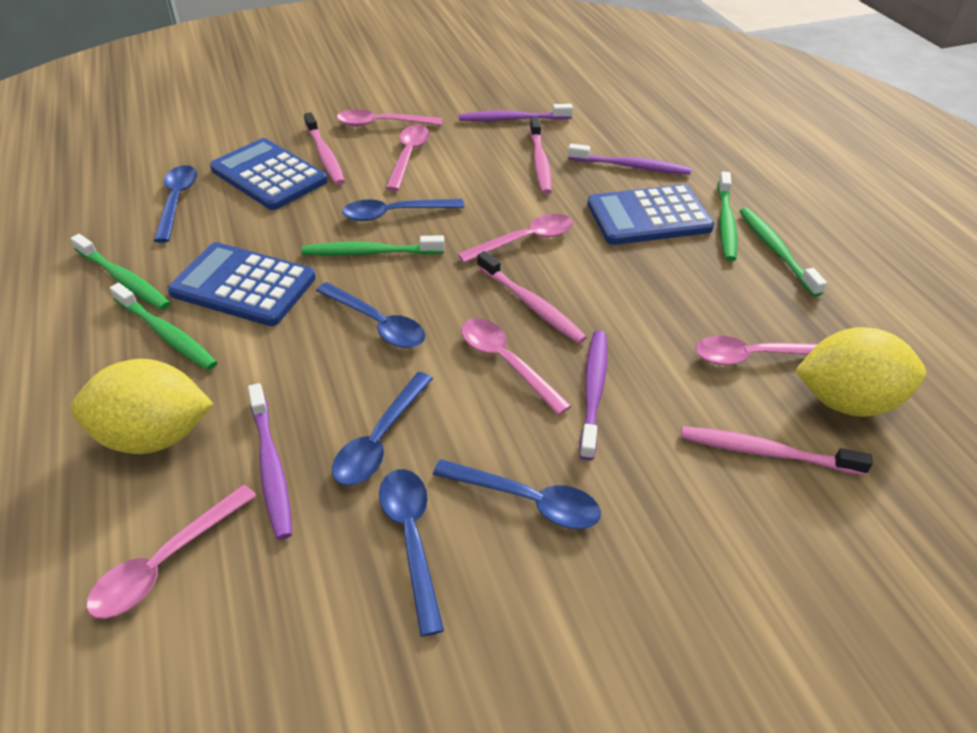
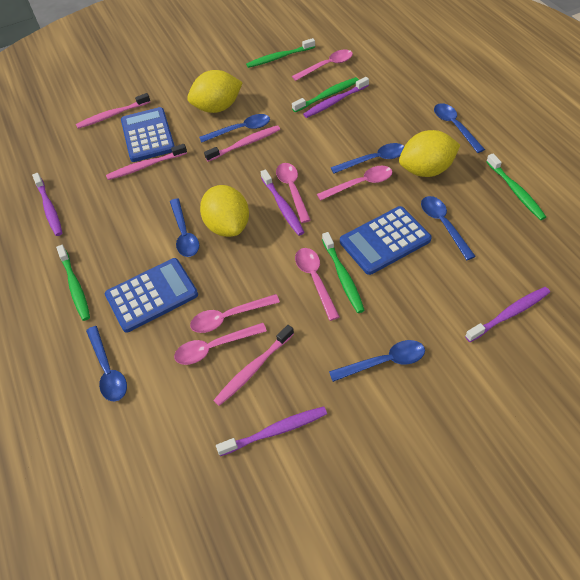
blue spoon: 6 -> 7
purple toothbrush: 4 -> 5
yellow lemon: 2 -> 3

